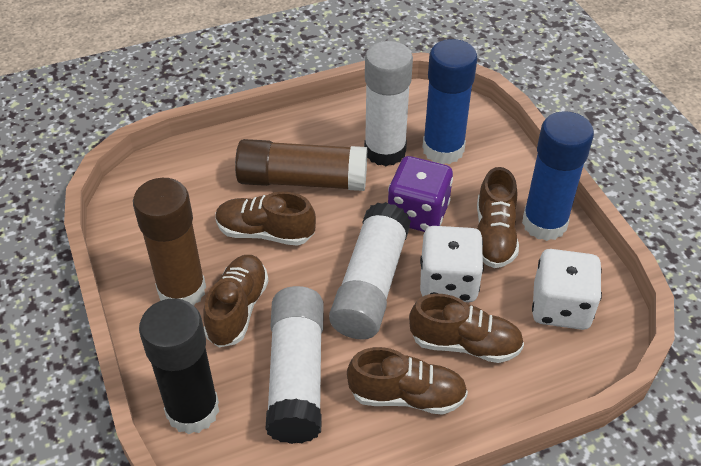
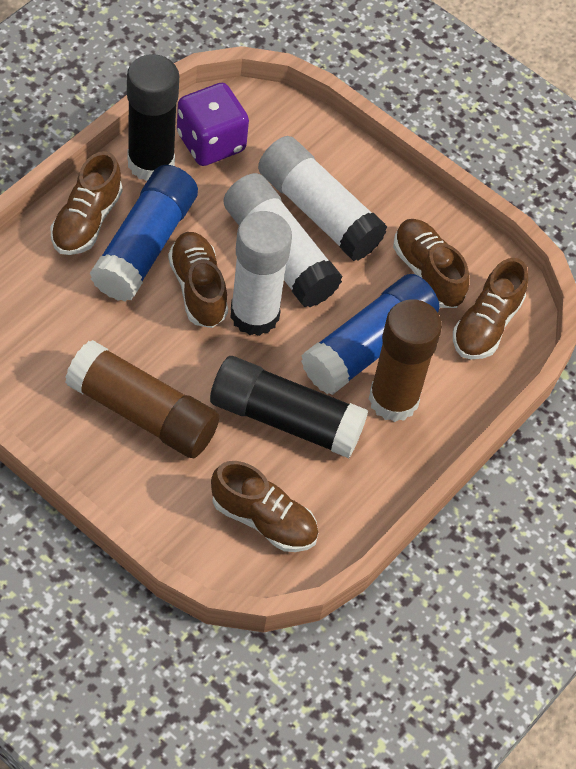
black glue stick: 1 -> 2
white dice: 2 -> 0

